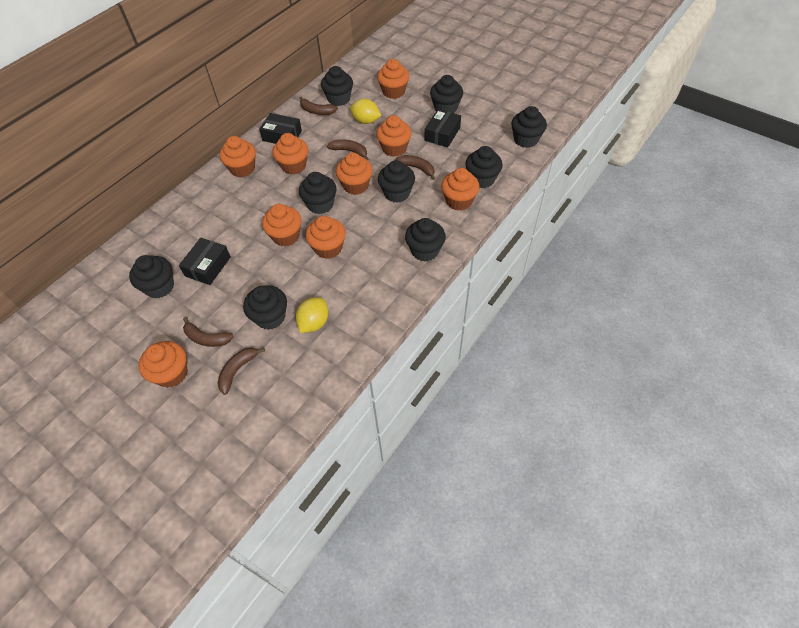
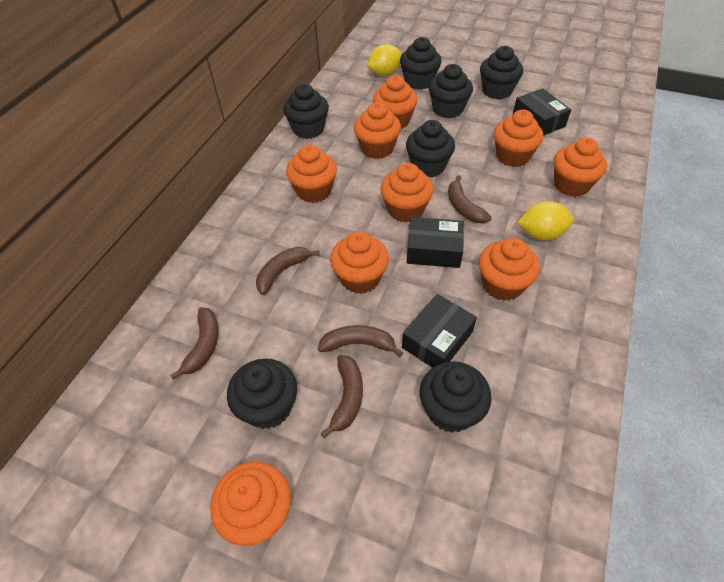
black cupcake: 9 -> 7

